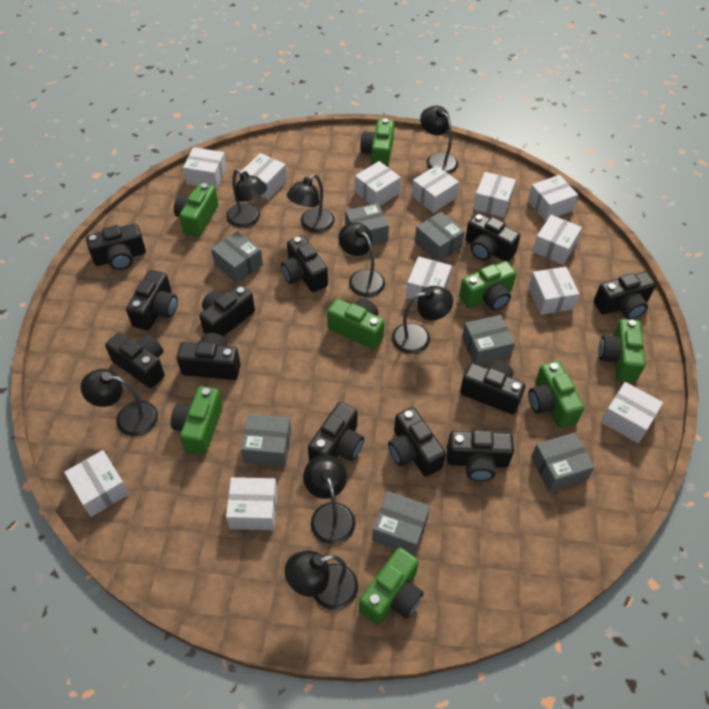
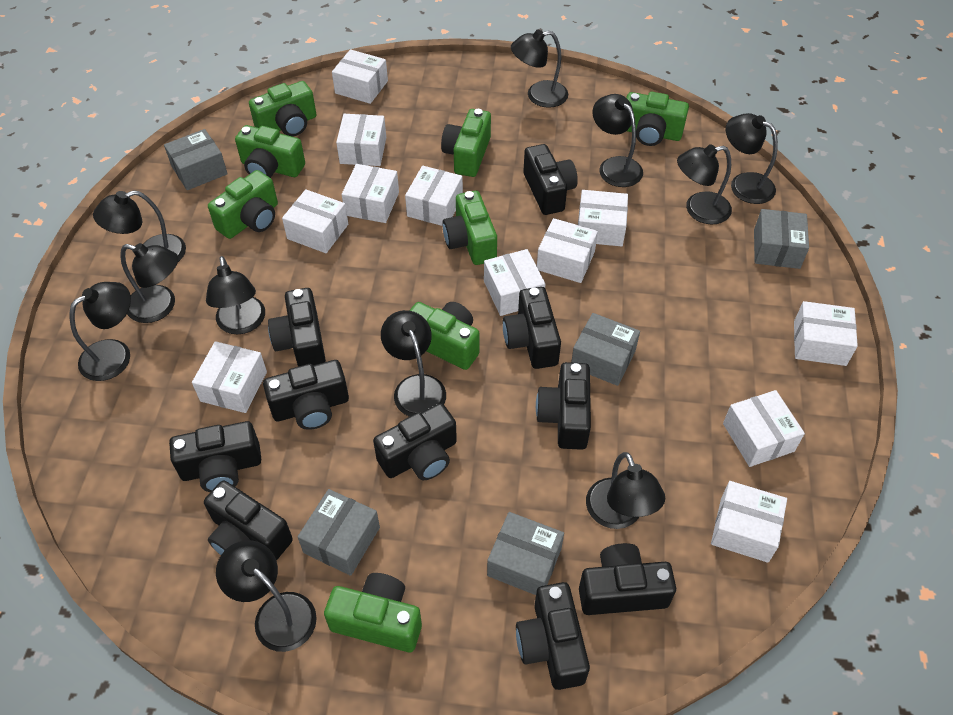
black camera: 12 -> 10
black lamp: 8 -> 11
grey box: 7 -> 5

